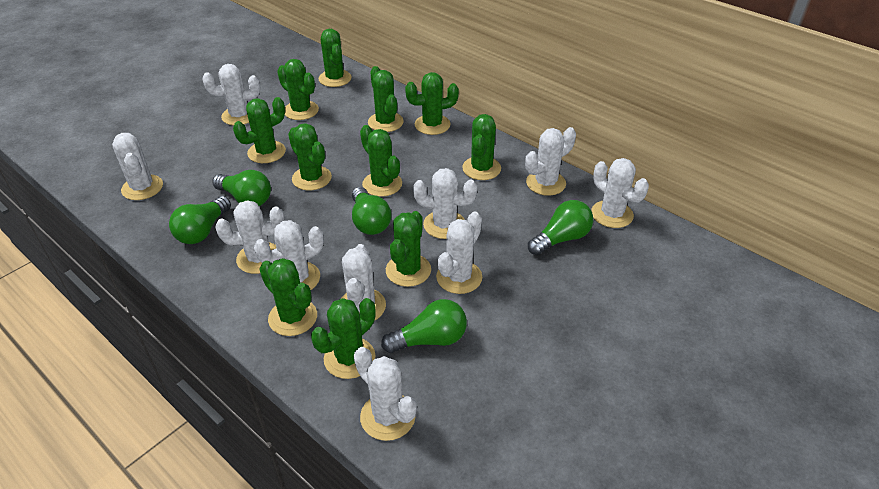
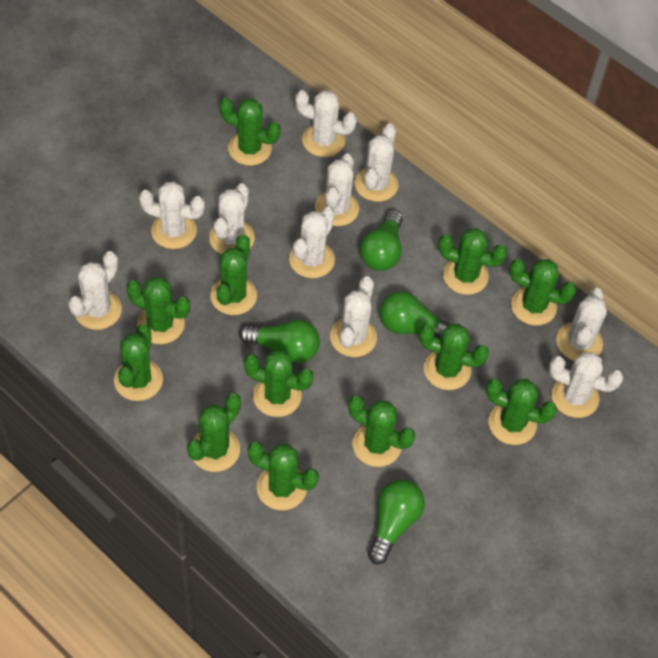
green cactus: 11 -> 12
green light bulb: 5 -> 4

